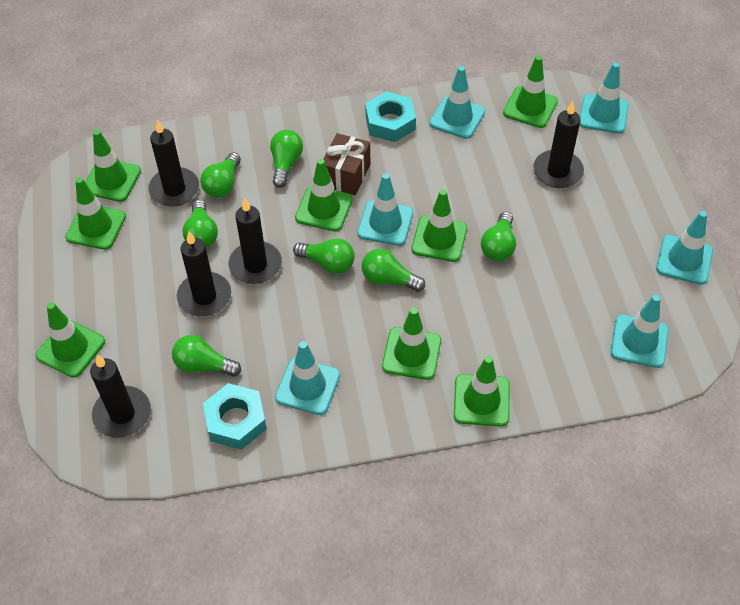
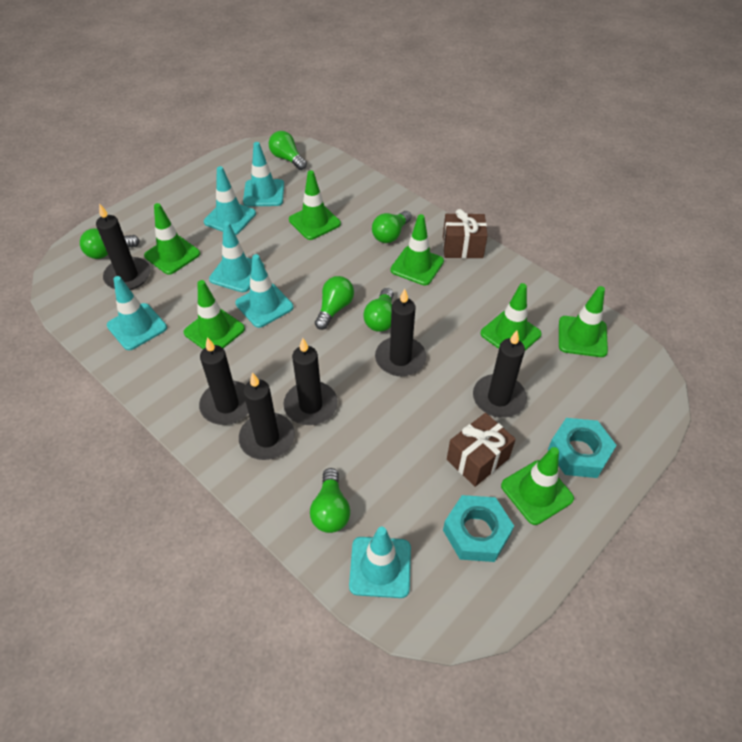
black candle: 5 -> 6
brown gift: 1 -> 2
green light bulb: 7 -> 6
green traffic cone: 8 -> 7

